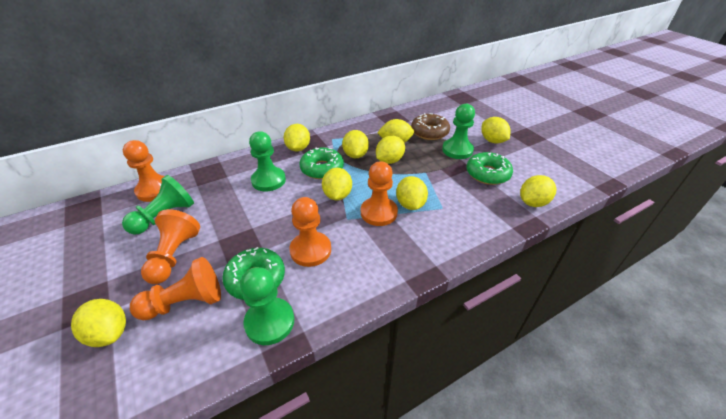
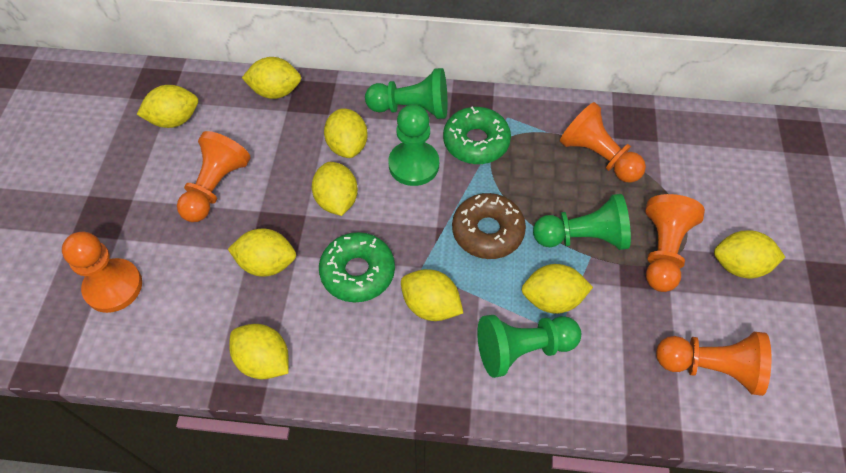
green donut: 3 -> 2

